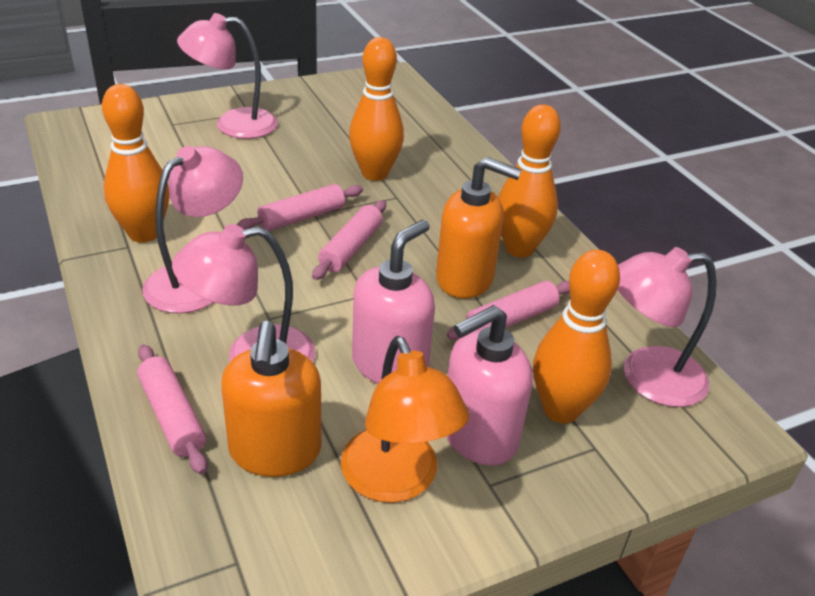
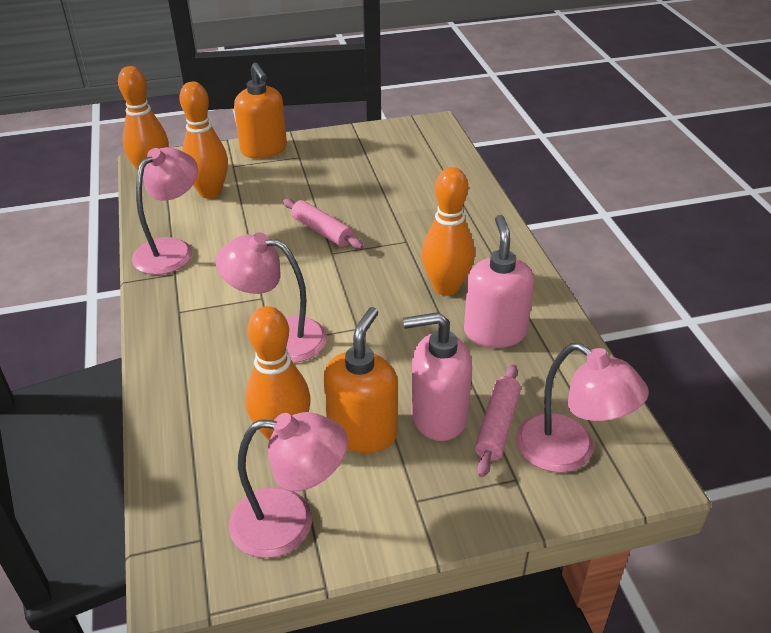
orange lamp: 1 -> 0
pink rolling pin: 4 -> 2

